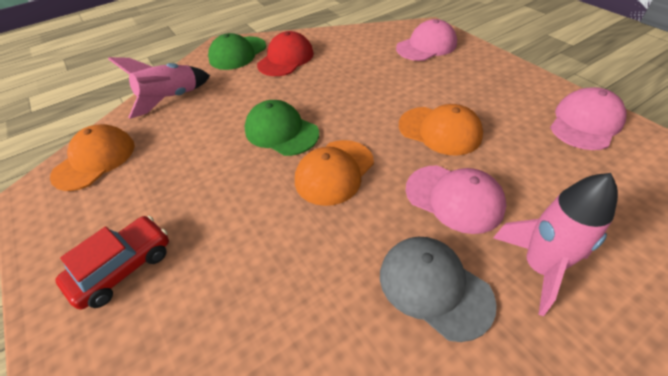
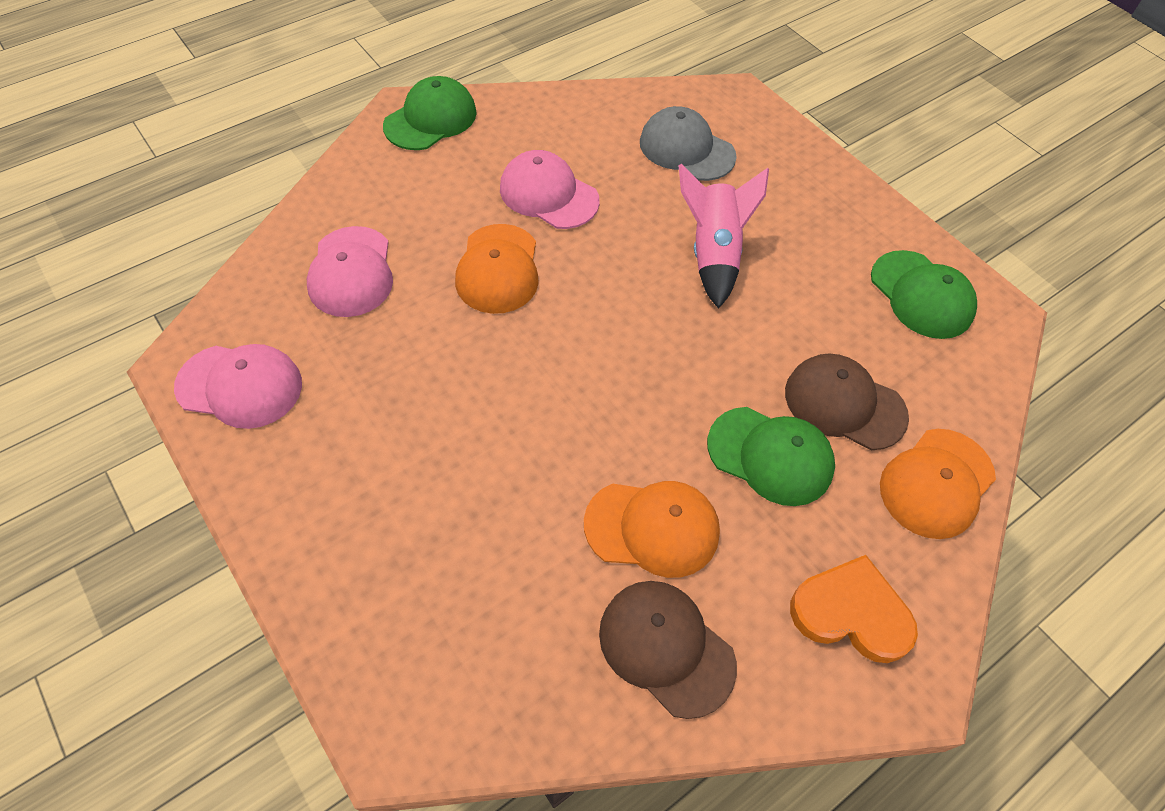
brown cap: 0 -> 2
green cap: 2 -> 3
orange heart: 0 -> 1
pink rocket: 2 -> 1
red cap: 1 -> 0
red car: 1 -> 0

